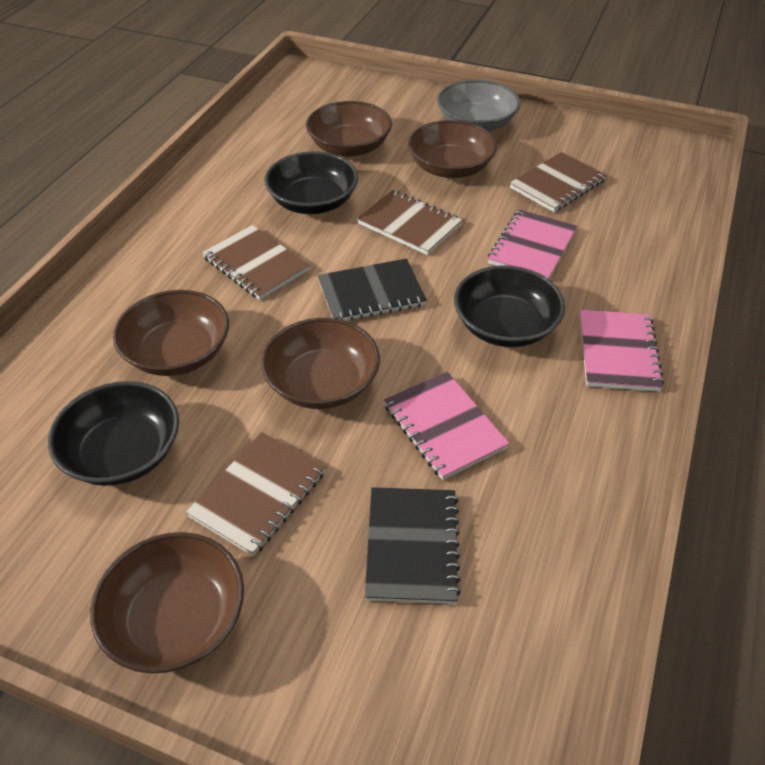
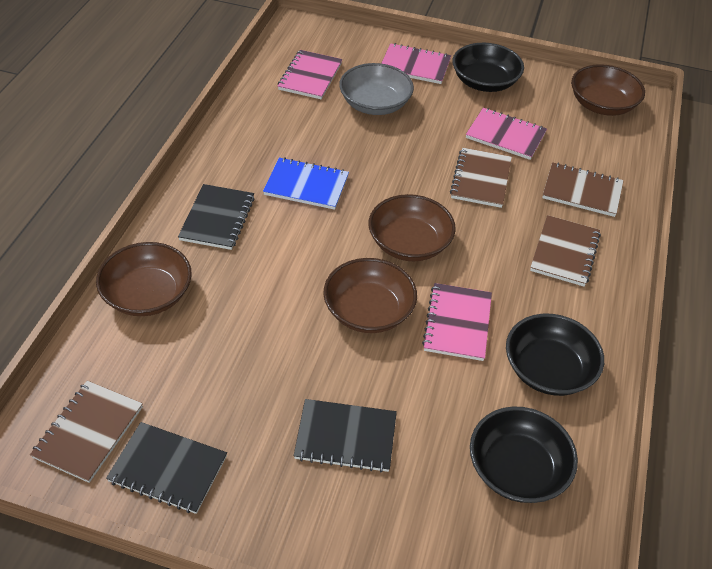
black notebook: 2 -> 3
blue notebook: 0 -> 1
brown bowl: 5 -> 4
pink notebook: 3 -> 4

